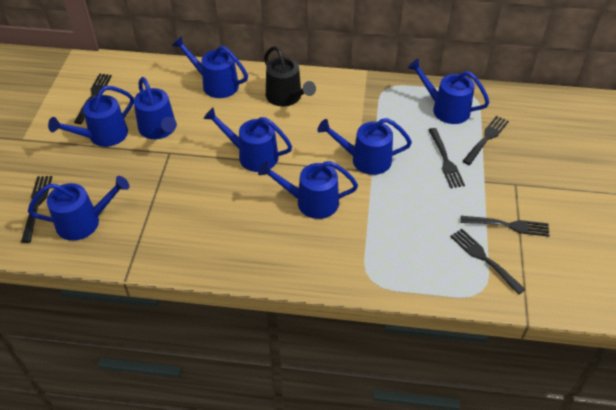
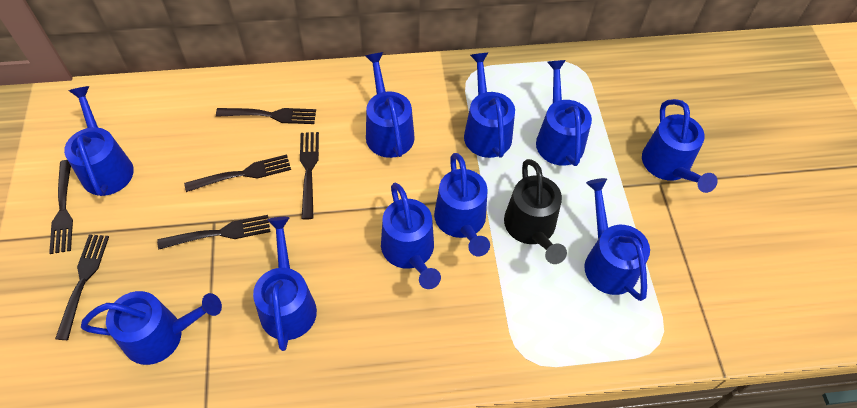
blue watering can: 8 -> 10

